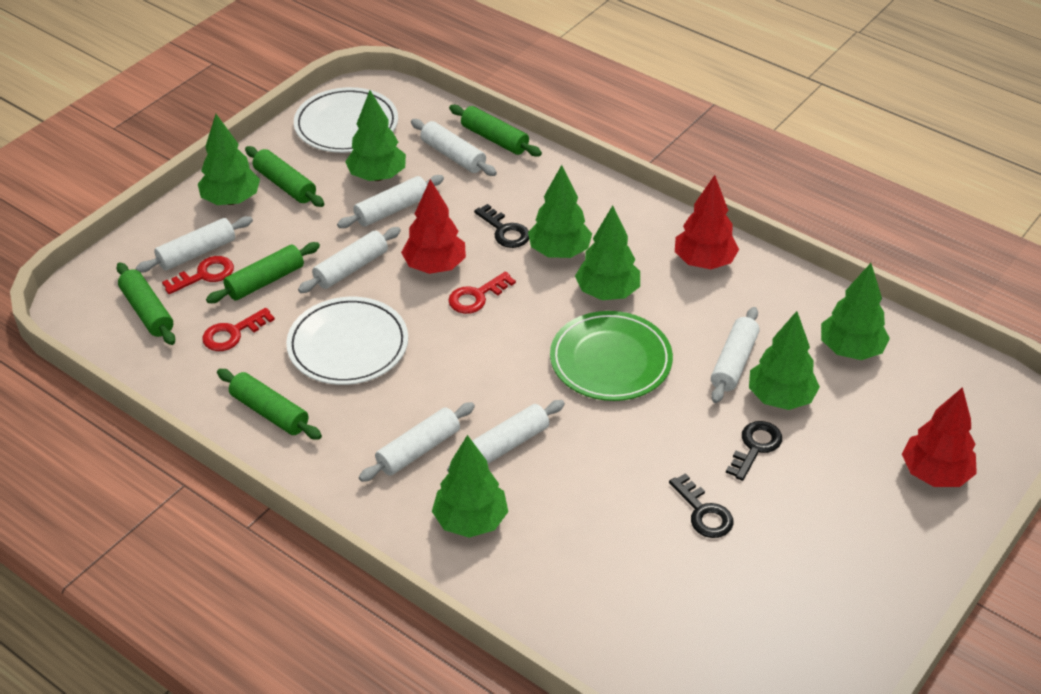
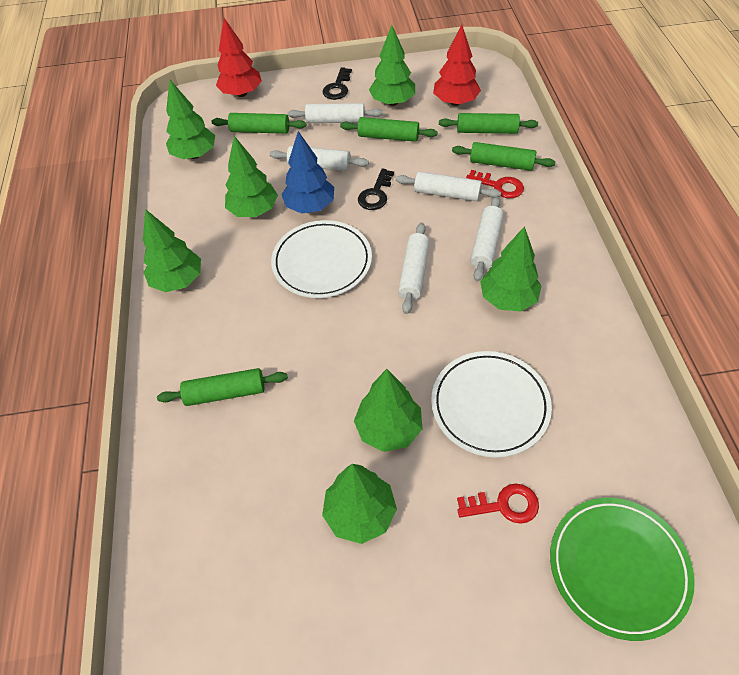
black key: 3 -> 2
blue tree: 0 -> 1
red key: 3 -> 2
red tree: 3 -> 2
white rolling pin: 7 -> 5

